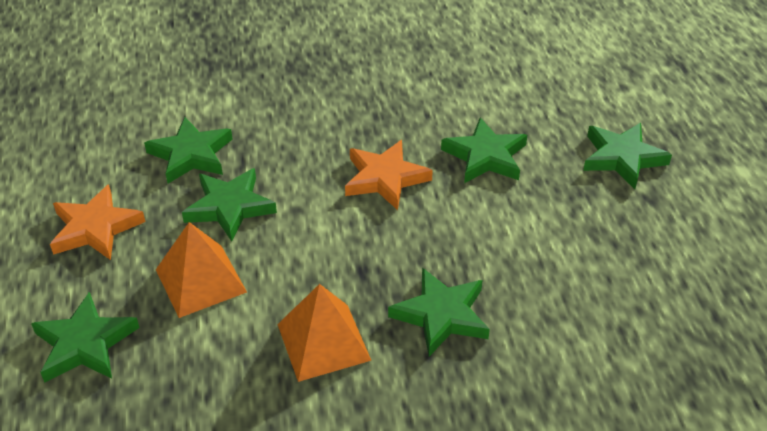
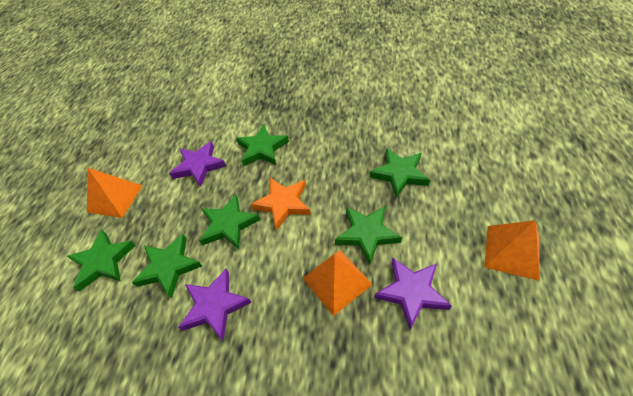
orange pyramid: 2 -> 3
orange star: 2 -> 1
purple star: 0 -> 3

